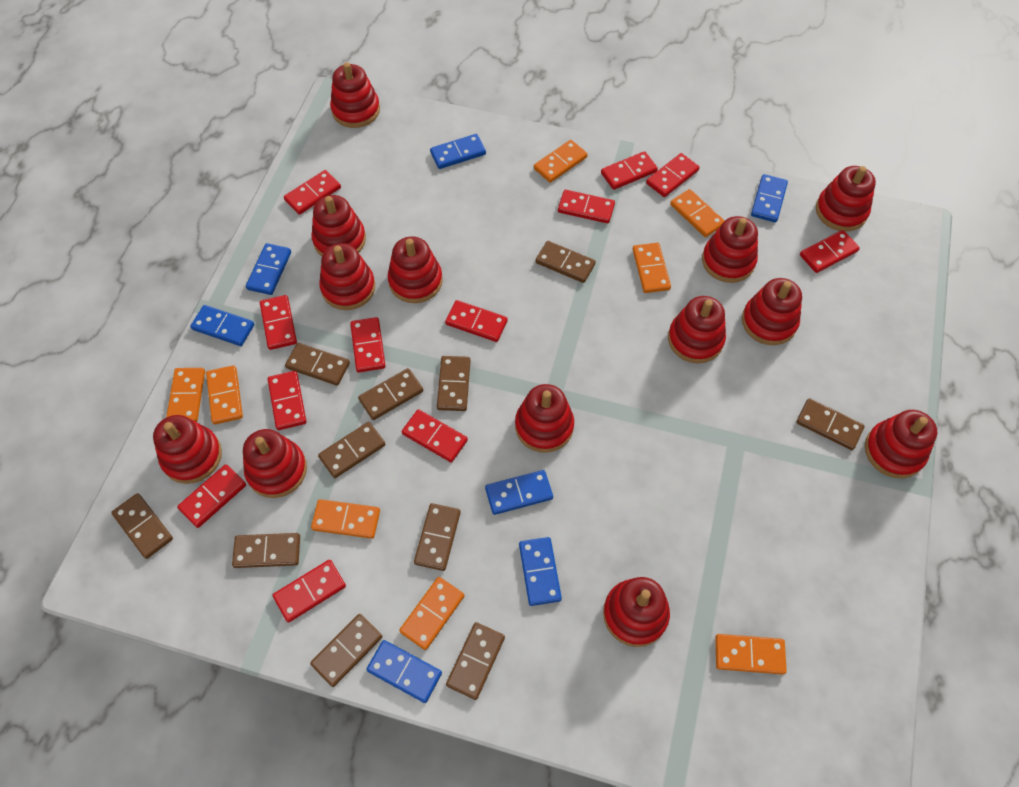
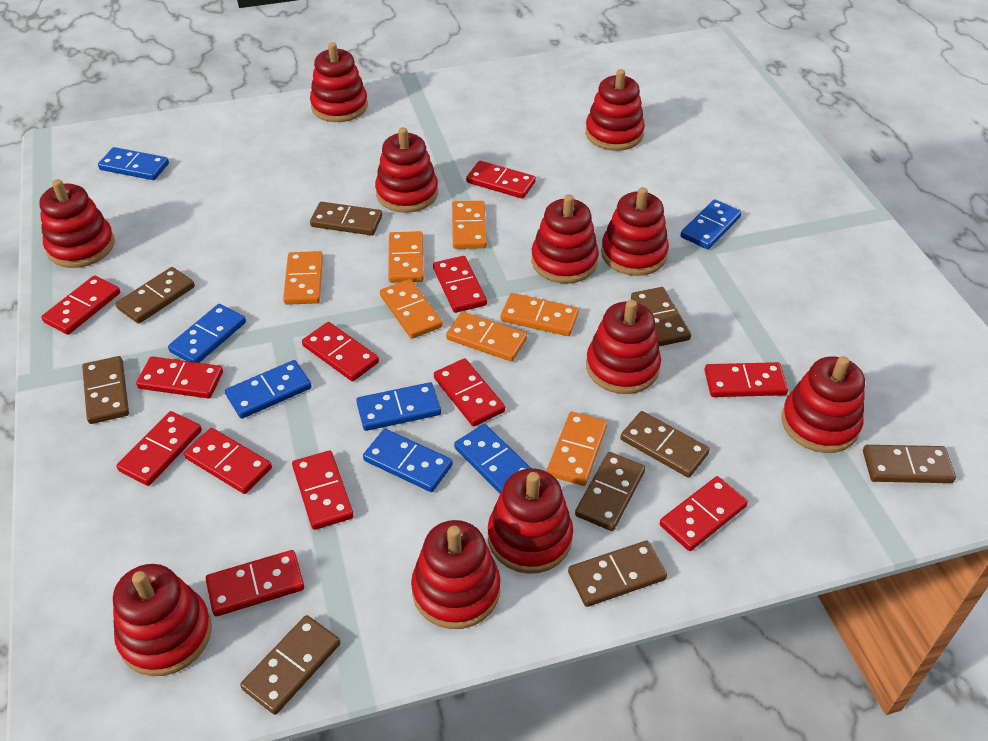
brown domino: 11 -> 9
orange domino: 8 -> 7
red stacking toy: 13 -> 11

